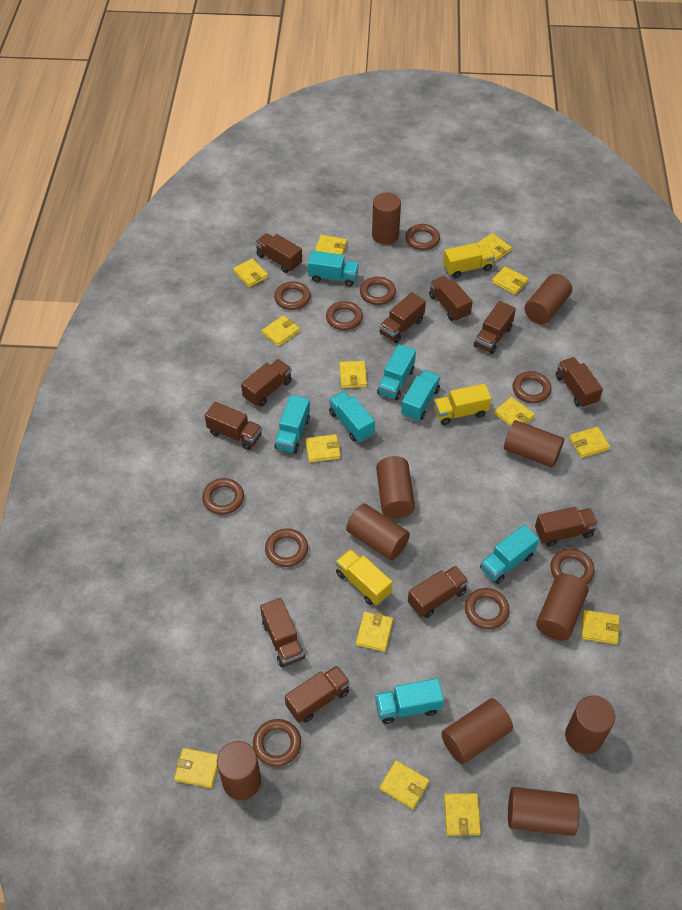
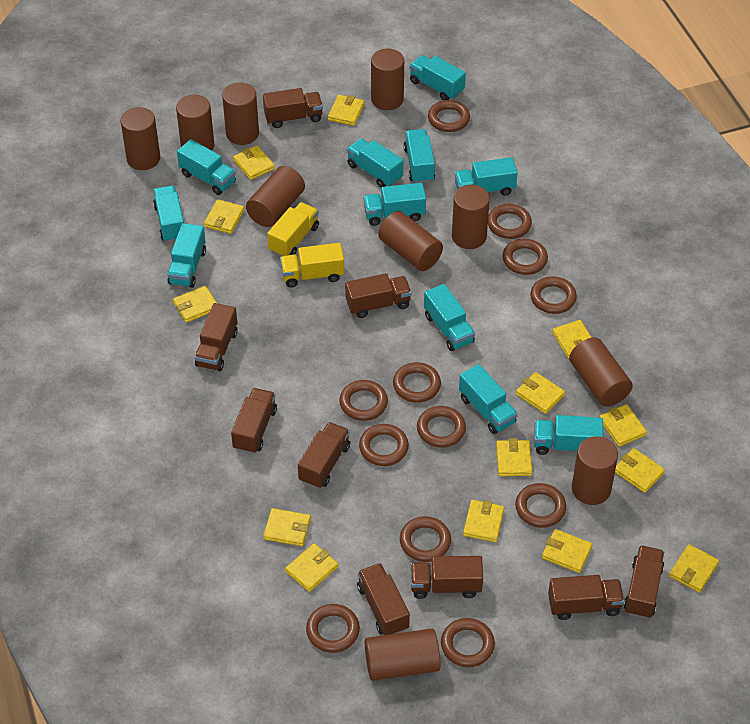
brown ring: 10 -> 12
brown truck: 11 -> 9
turquoise truck: 7 -> 11
yellow truck: 3 -> 2

